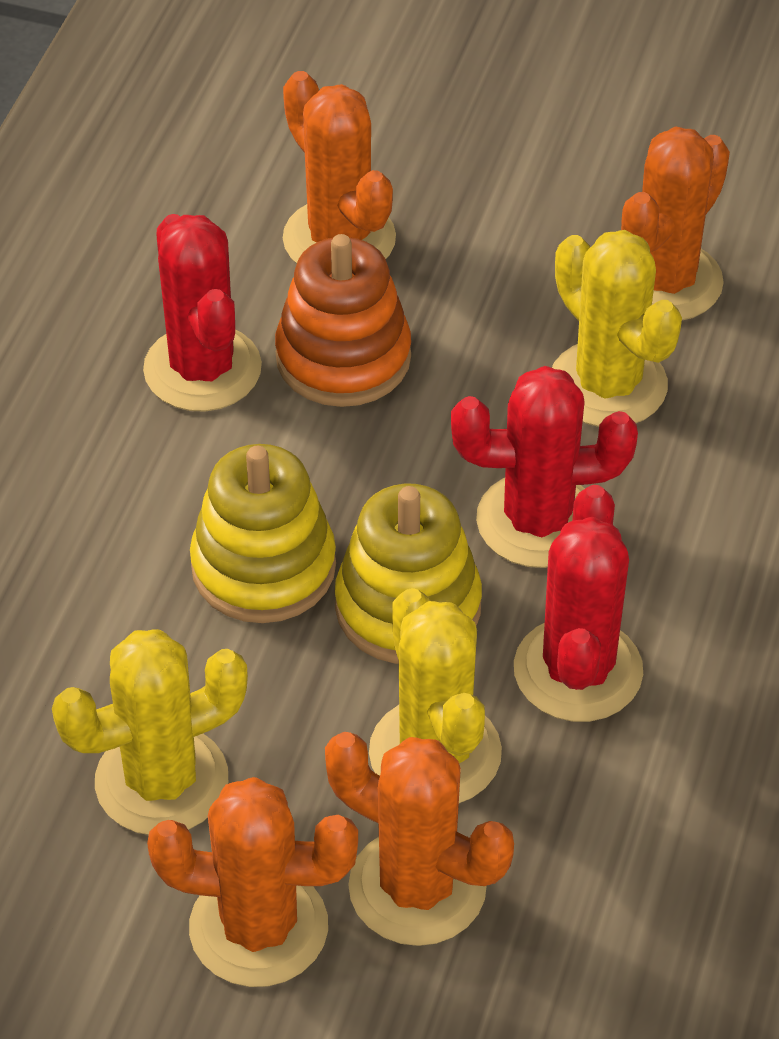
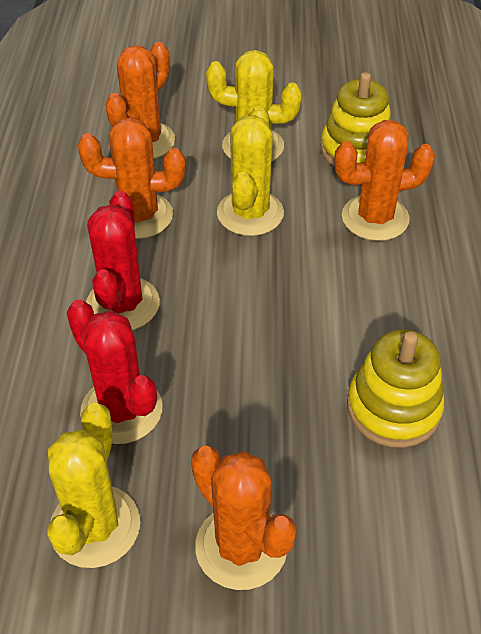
orange stacking toy: 1 -> 0
red cactus: 3 -> 2

